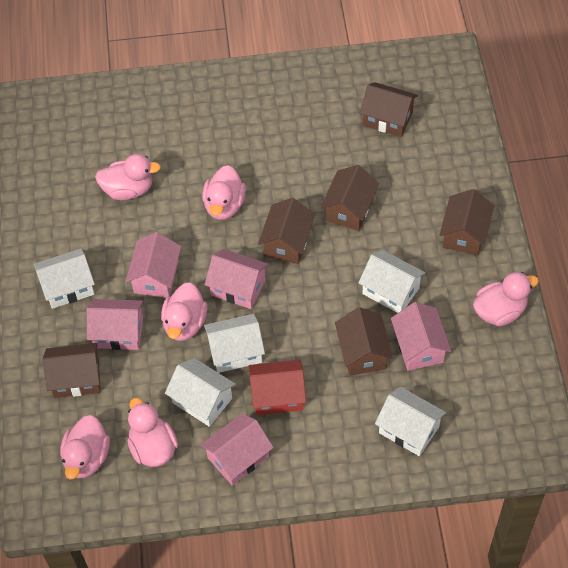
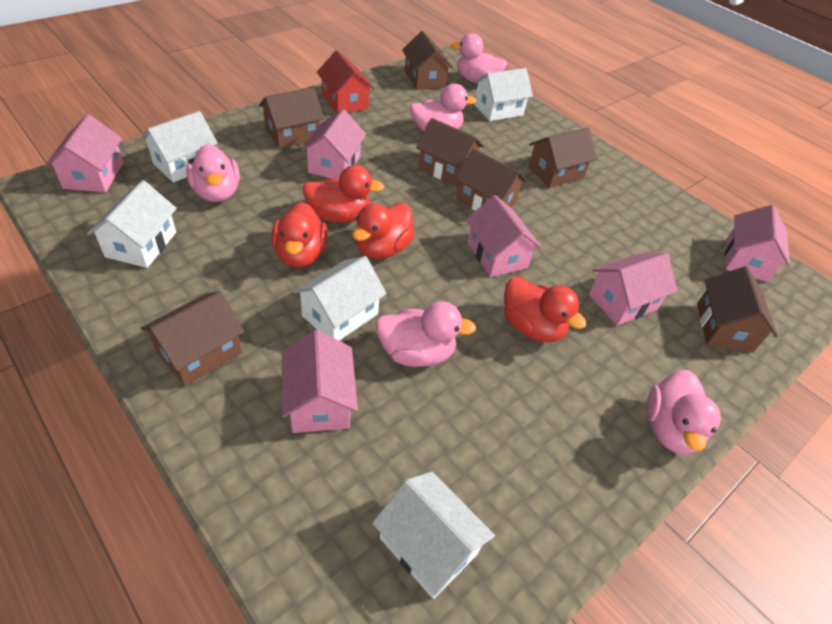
brown house: 6 -> 7
pink duck: 6 -> 5
pink house: 5 -> 6
red duck: 0 -> 4

